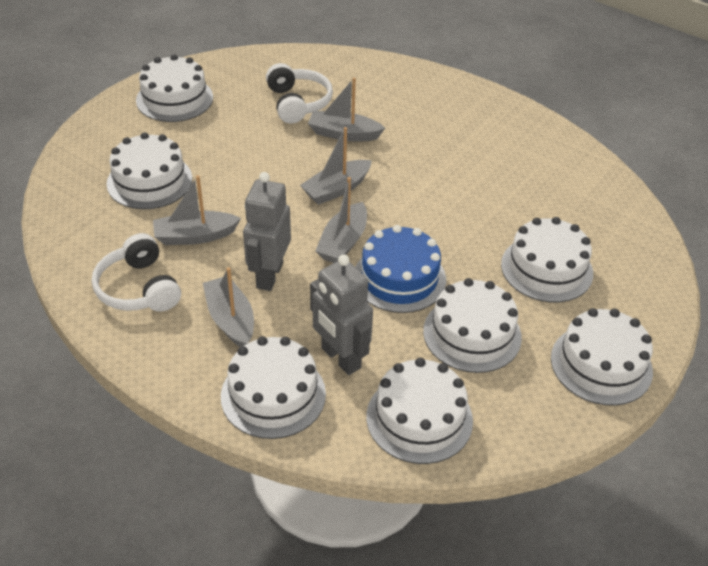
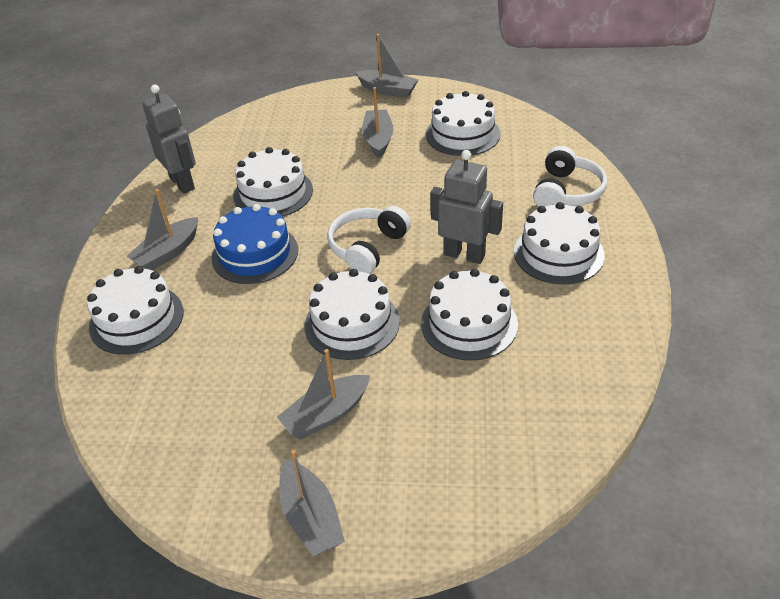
white cake: 7 -> 6

